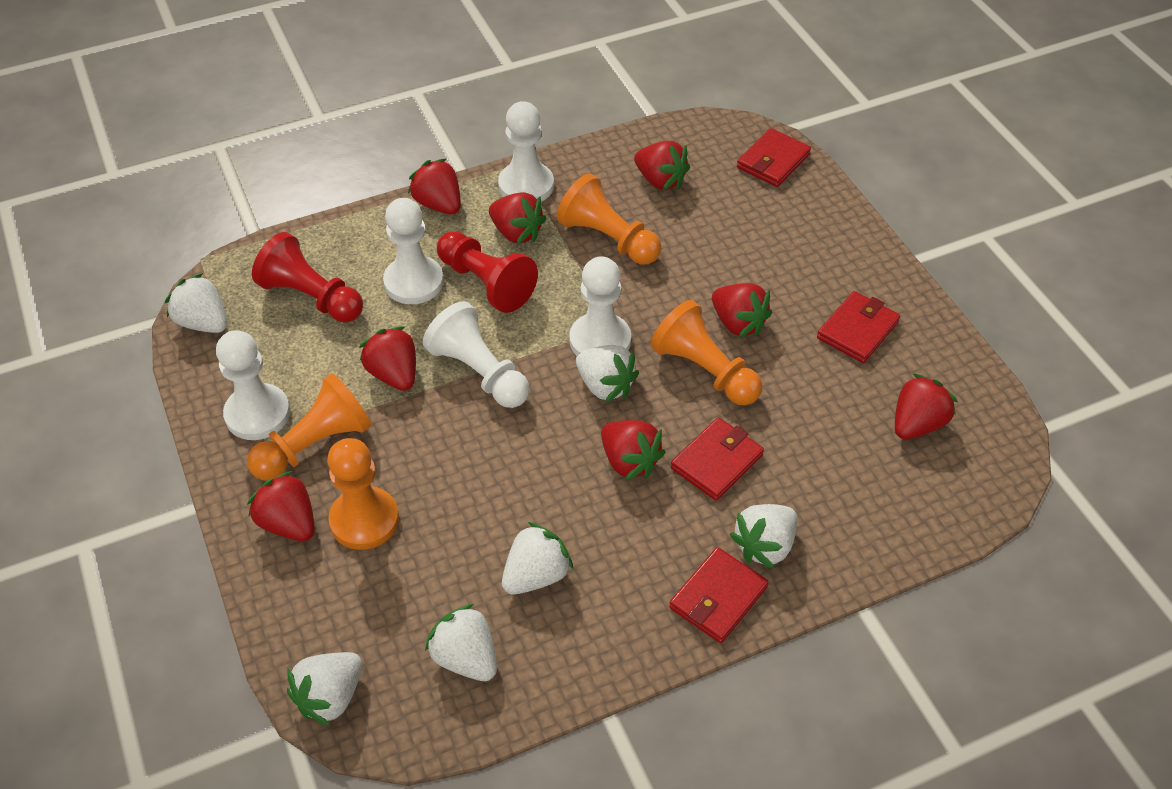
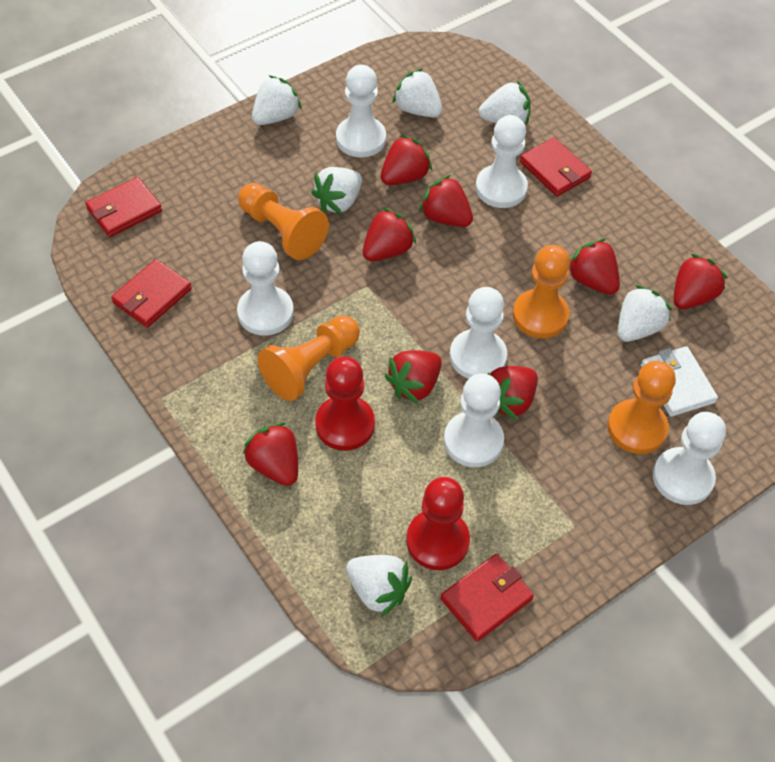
white pawn: 5 -> 6
white wallet: 0 -> 1

